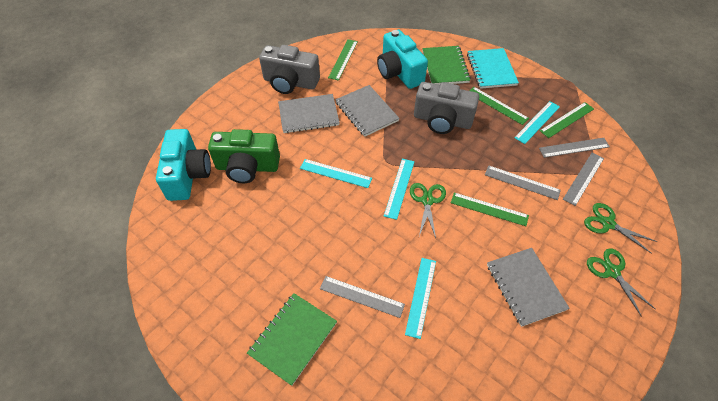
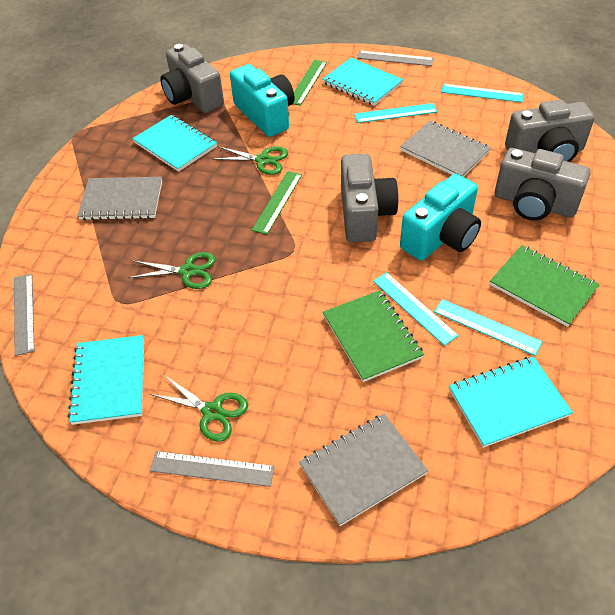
green camera: 1 -> 0
green ruler: 4 -> 2
grey camera: 2 -> 4
grey ruler: 4 -> 3
turquoise notebook: 1 -> 4

